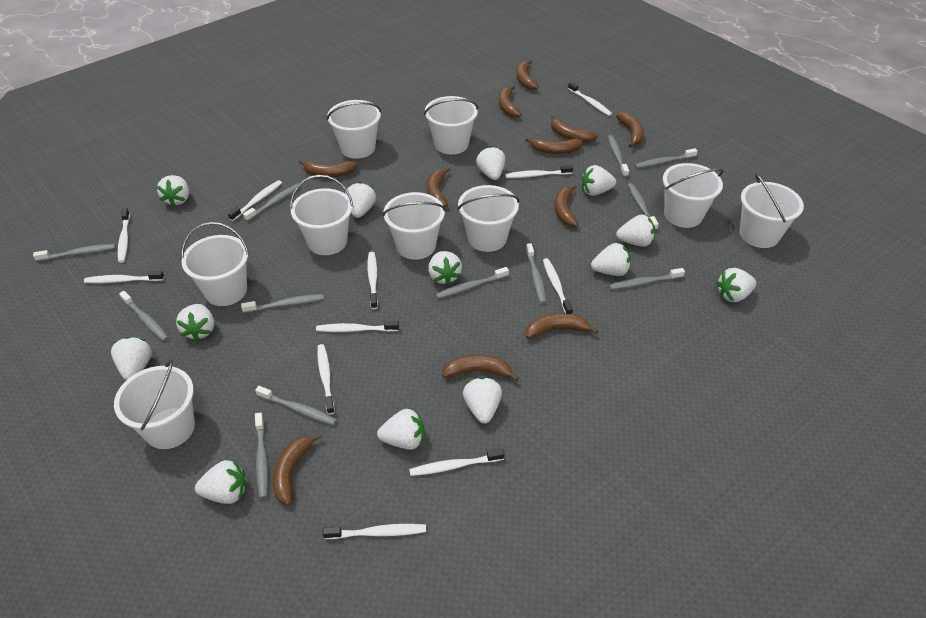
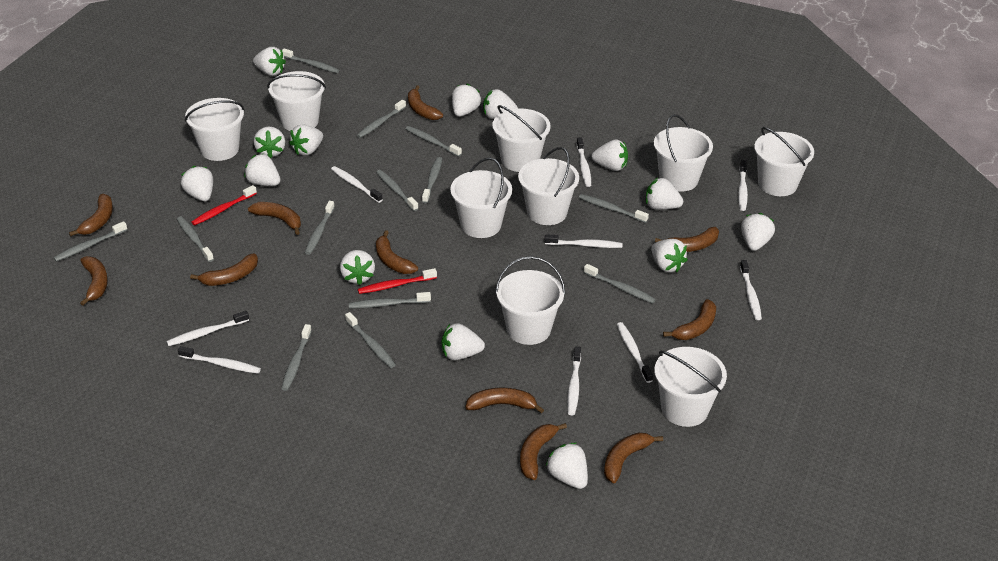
grey toothbrush: 12 -> 13
red toothbrush: 0 -> 2
white strawberry: 13 -> 14
white toothbrush: 11 -> 9

